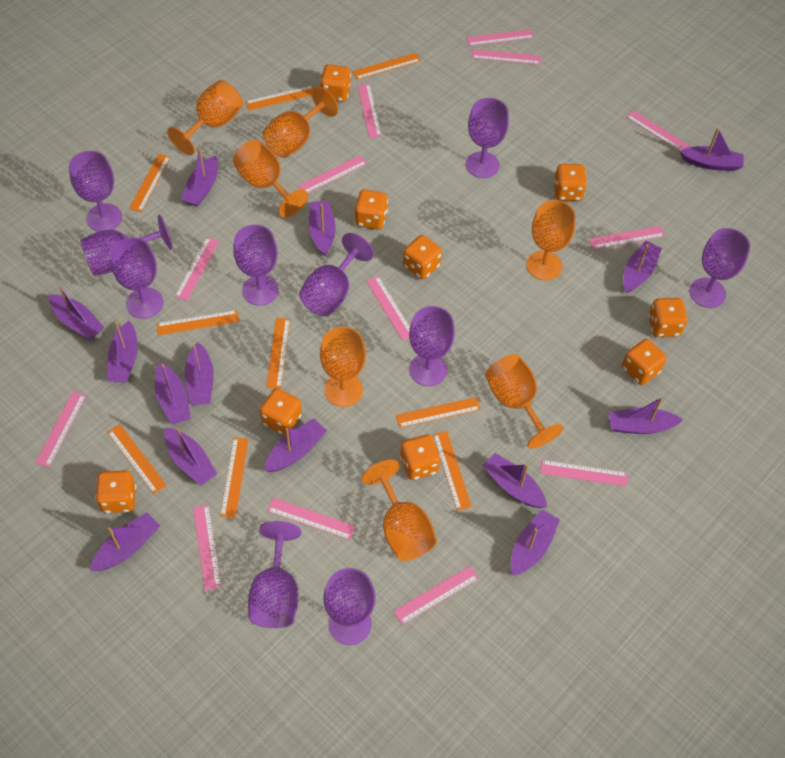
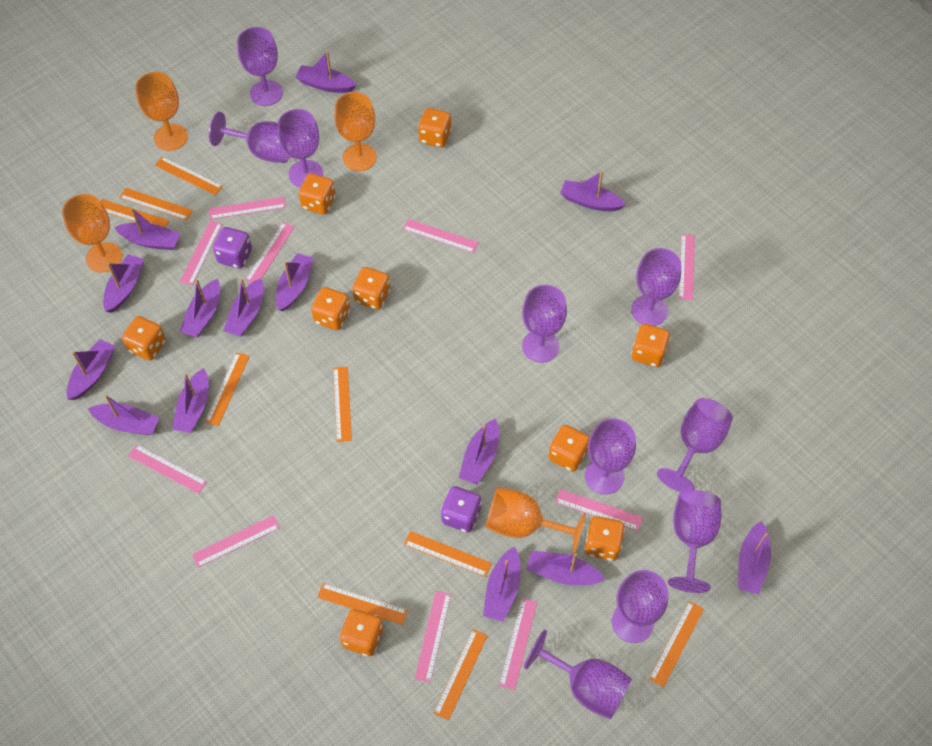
orange goblet: 7 -> 4
pink ruler: 13 -> 10
purple dice: 0 -> 2

